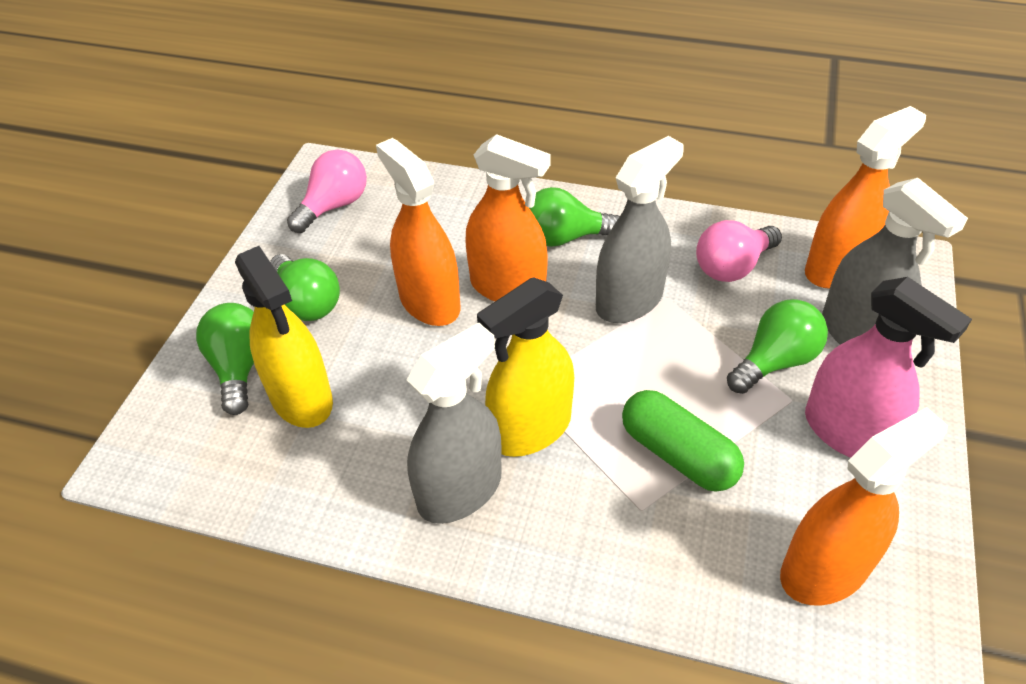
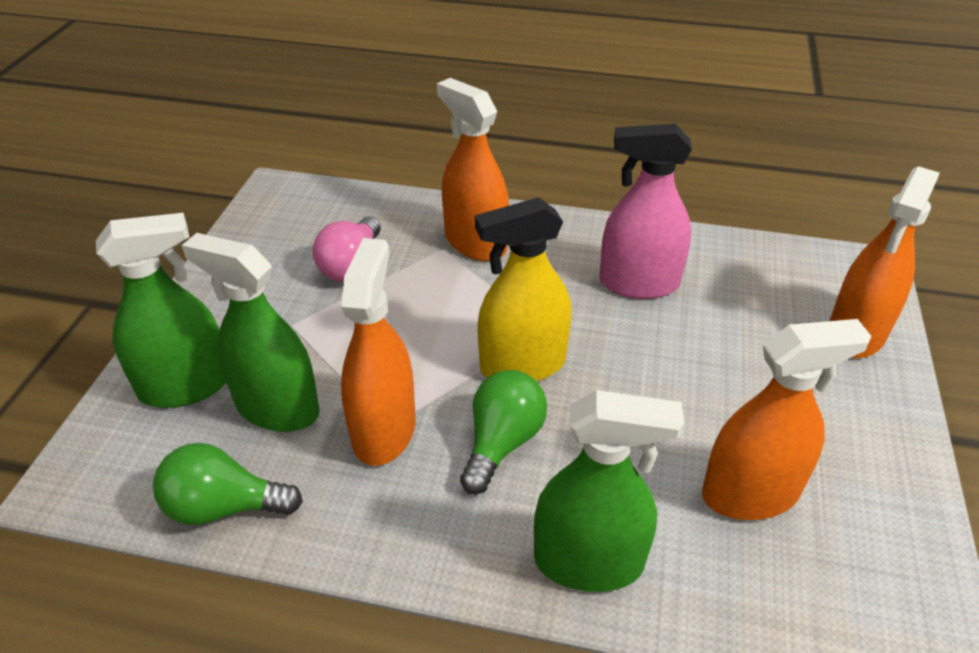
green capsule: 1 -> 0
green light bulb: 4 -> 2
green spray bottle: 0 -> 3
grey spray bottle: 3 -> 0
pink light bulb: 2 -> 1
yellow spray bottle: 2 -> 1

